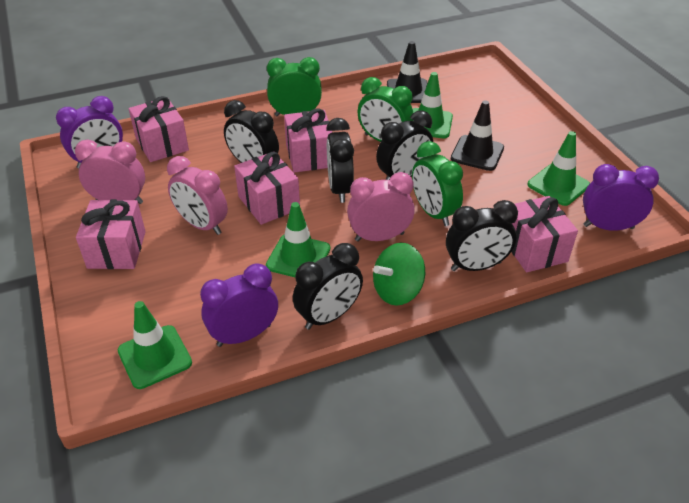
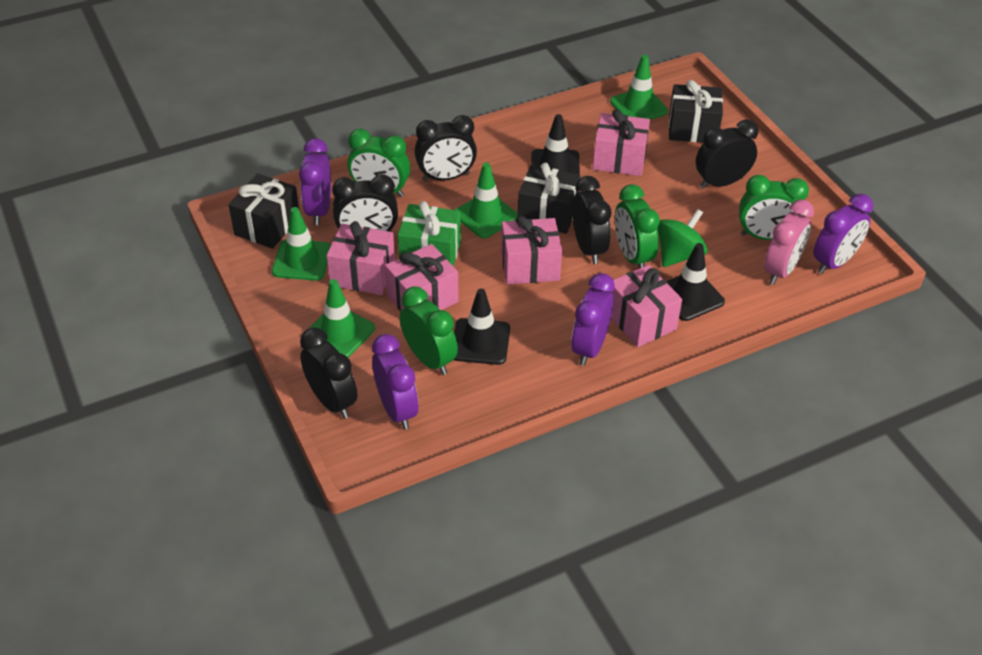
black gift: 0 -> 3
black traffic cone: 2 -> 3
green clock: 3 -> 4
green gift: 0 -> 1
pink clock: 3 -> 1
purple clock: 3 -> 4

